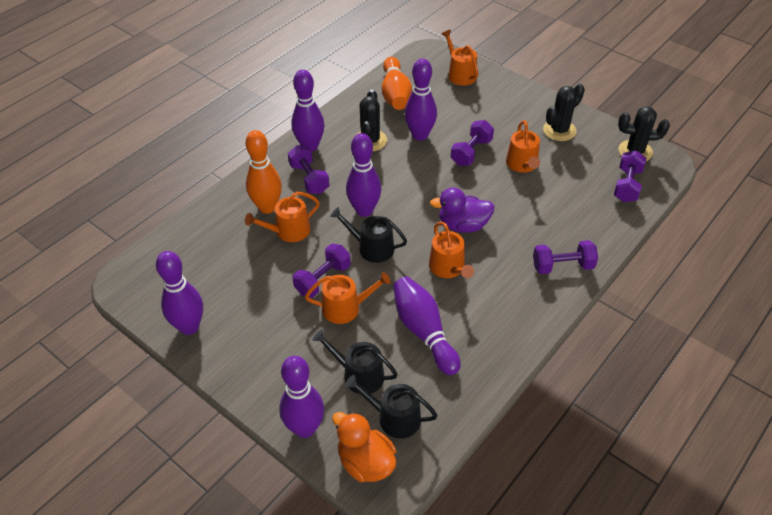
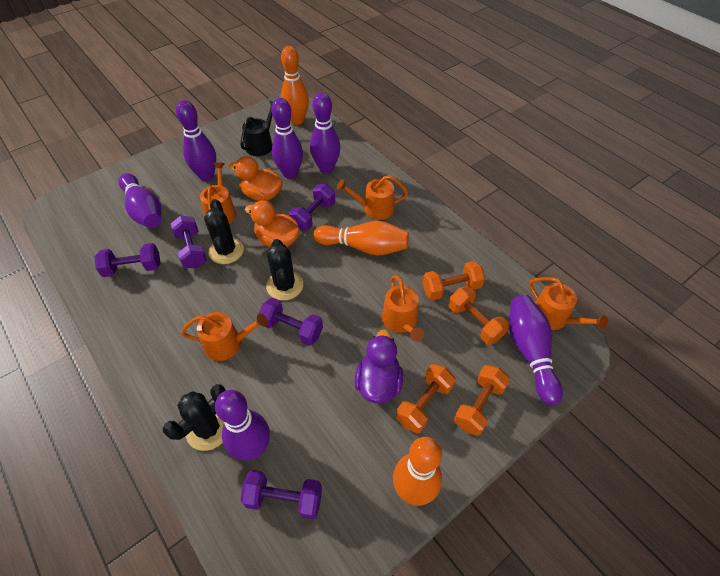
black watering can: 3 -> 1
orange bowling pin: 2 -> 3
orange duck: 1 -> 2
orange dumbbell: 0 -> 4

